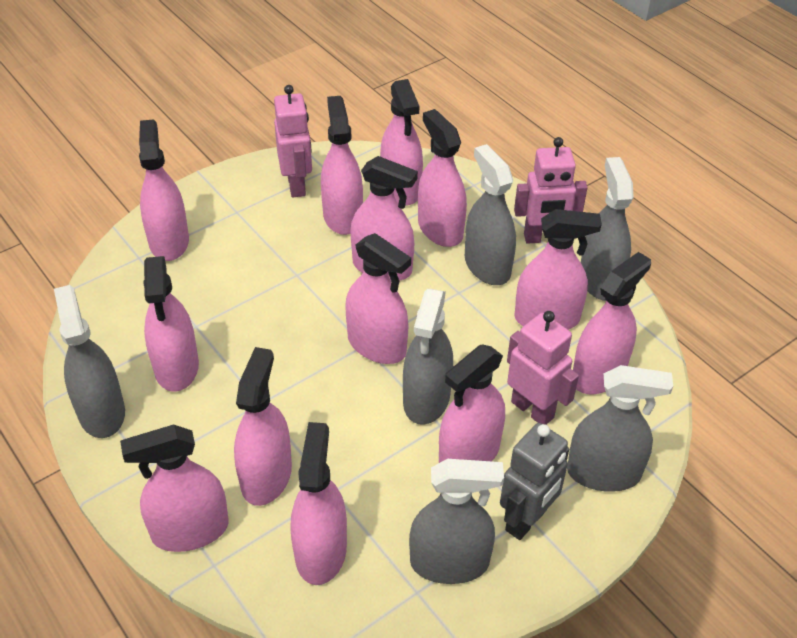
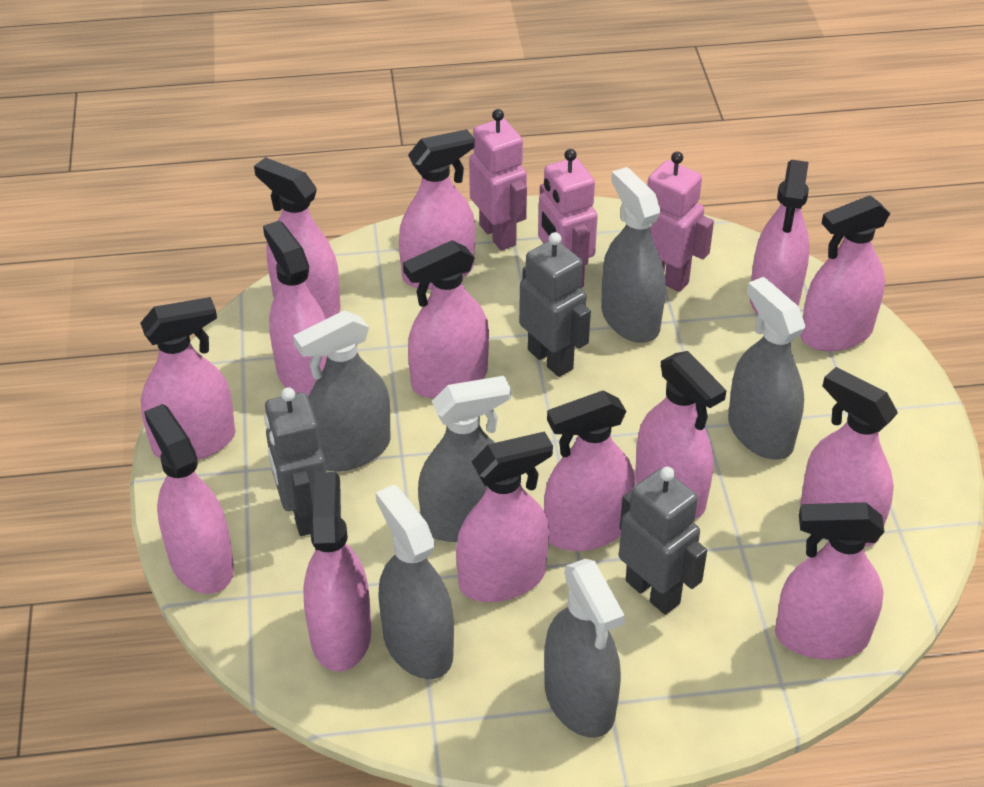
grey robot: 1 -> 3
pink spray bottle: 13 -> 14

